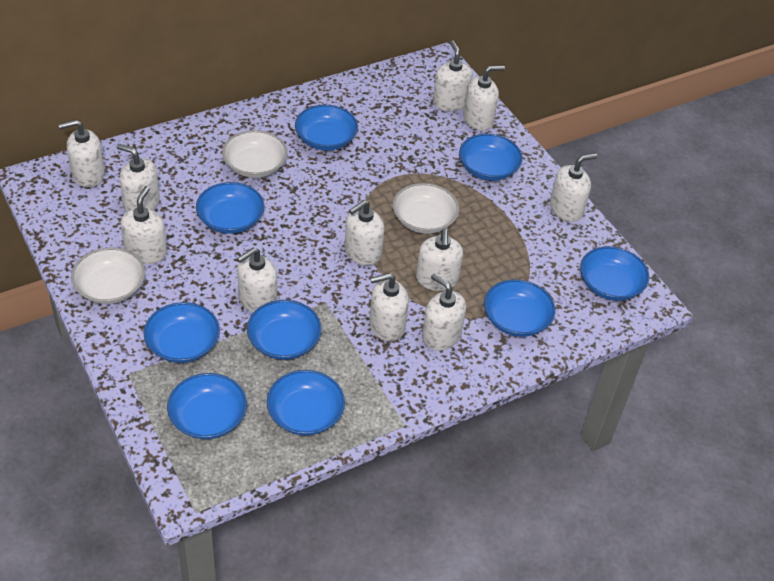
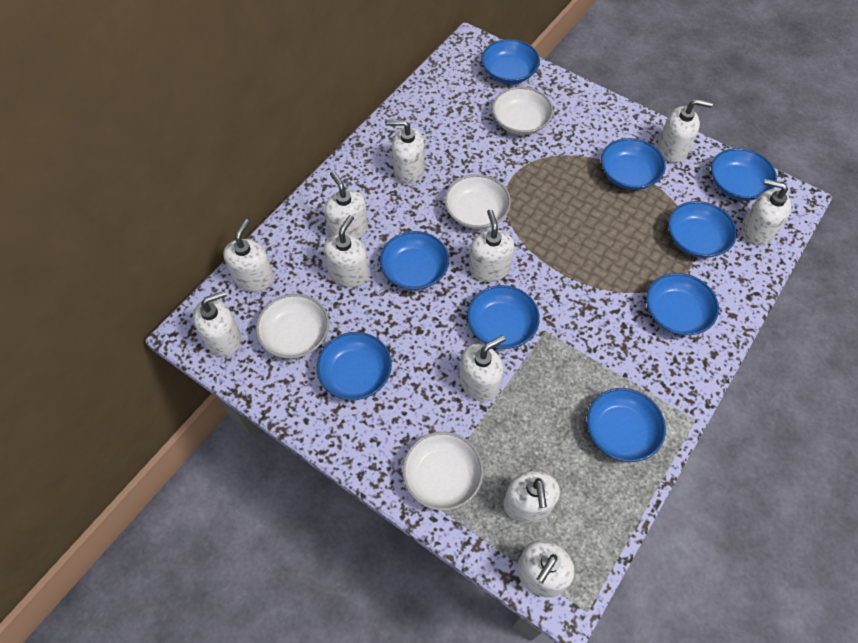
white bowl: 3 -> 4

